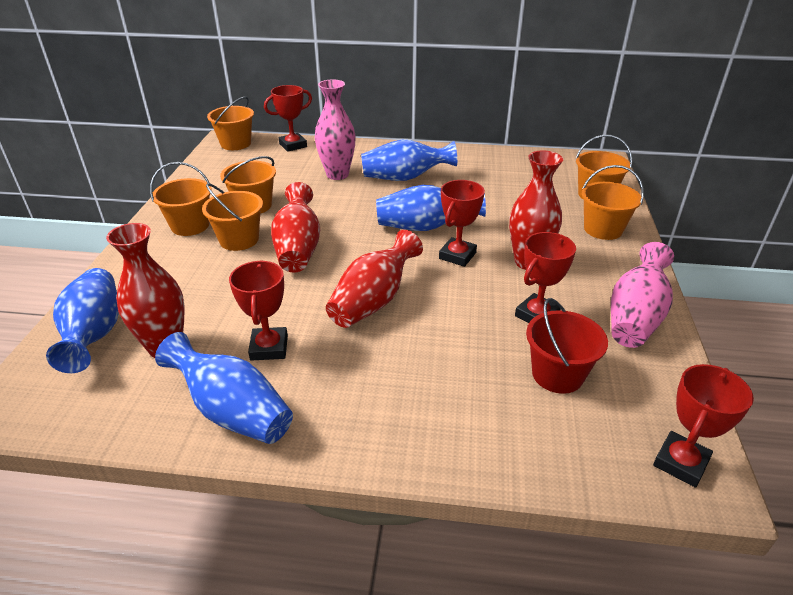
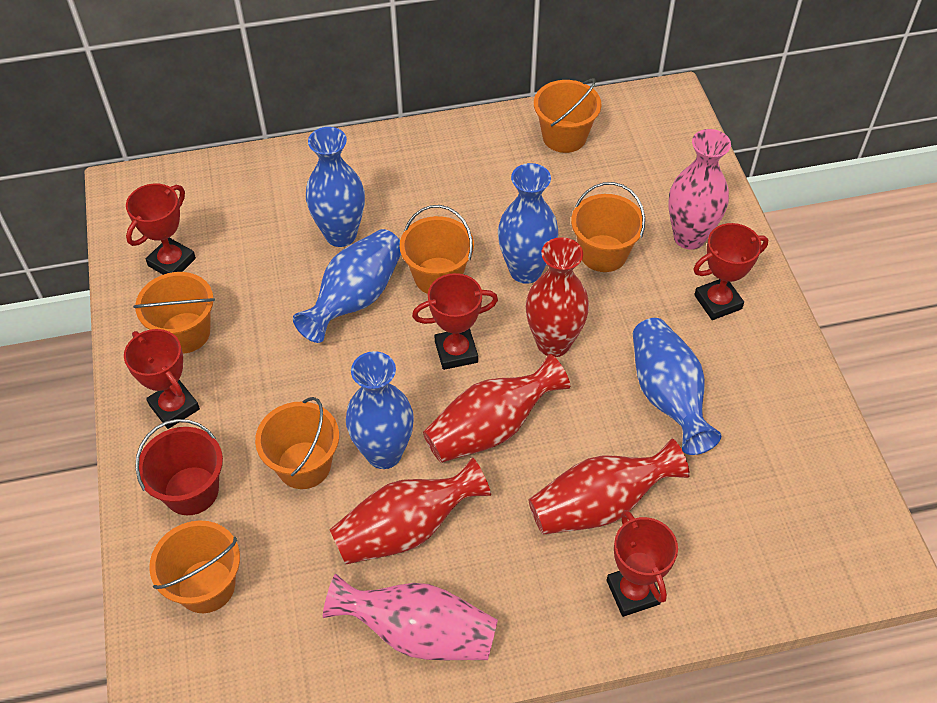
blue vase: 4 -> 5

